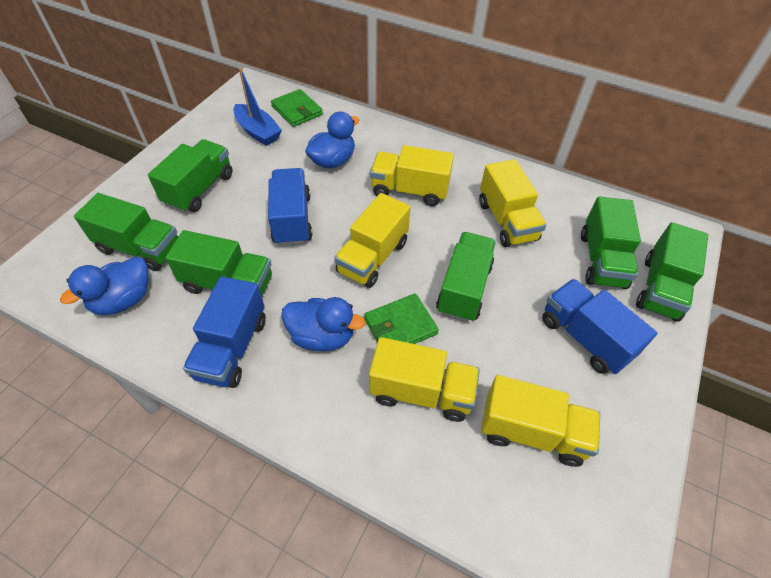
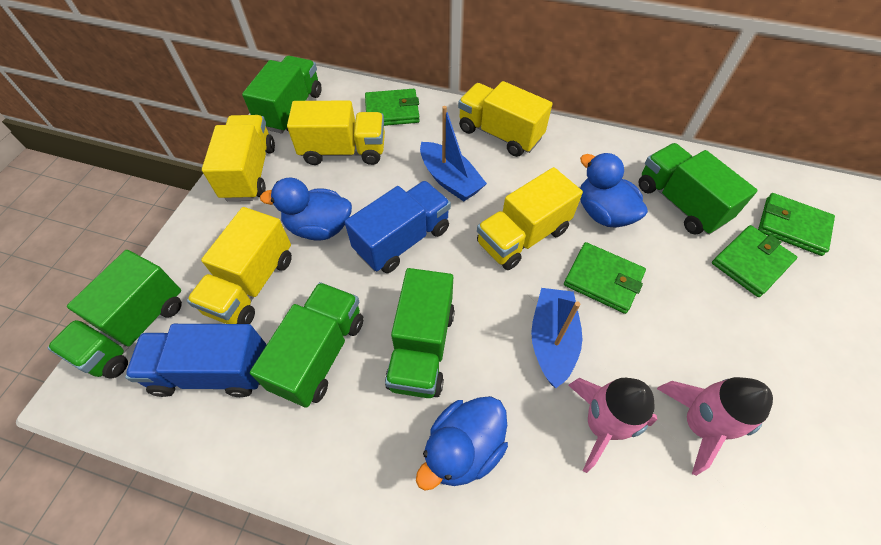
blue boat: 1 -> 2
blue truck: 3 -> 2
green truck: 6 -> 5
green wallet: 2 -> 4
pink rocket: 0 -> 2

